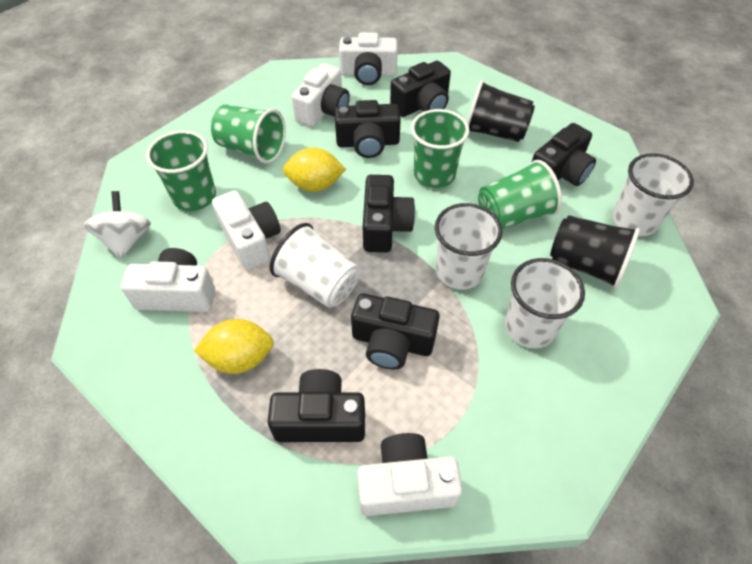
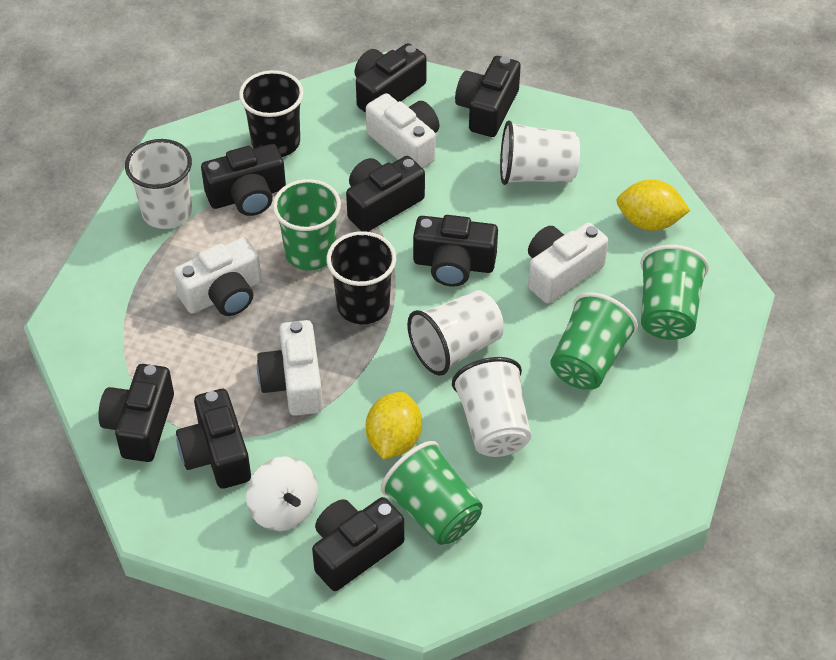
black camera: 6 -> 8
white camera: 5 -> 4

